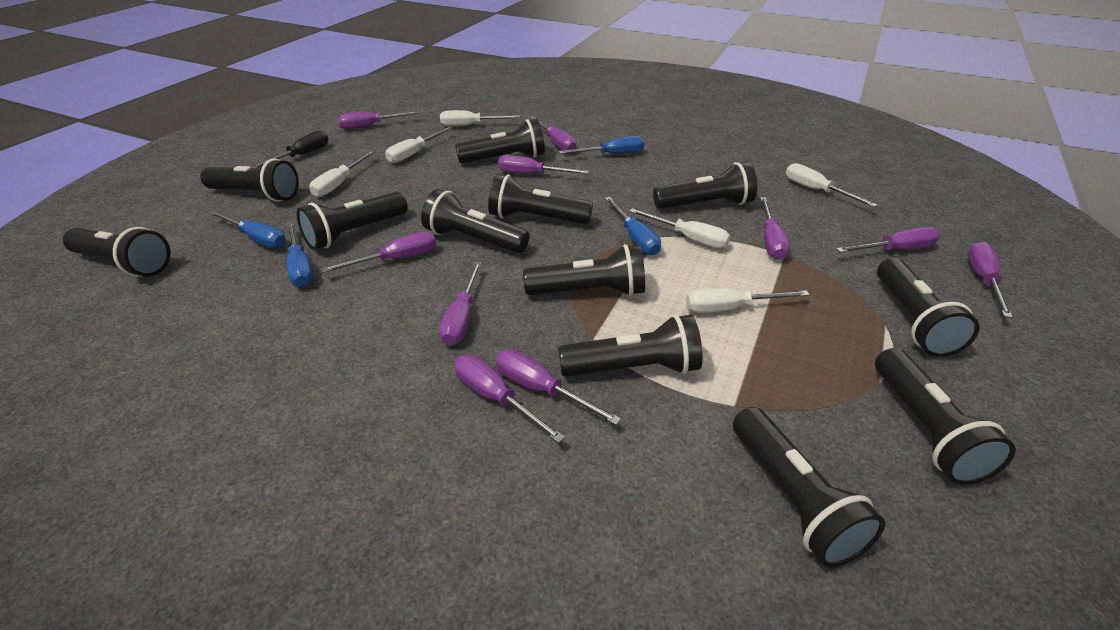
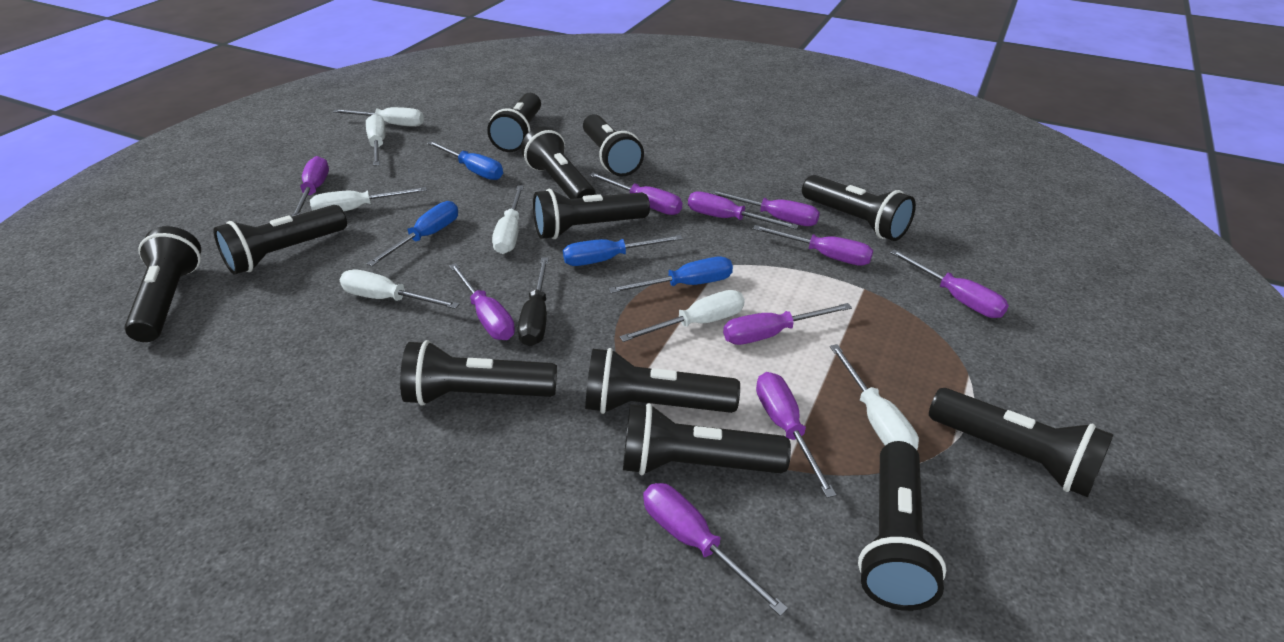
white screwdriver: 6 -> 7

